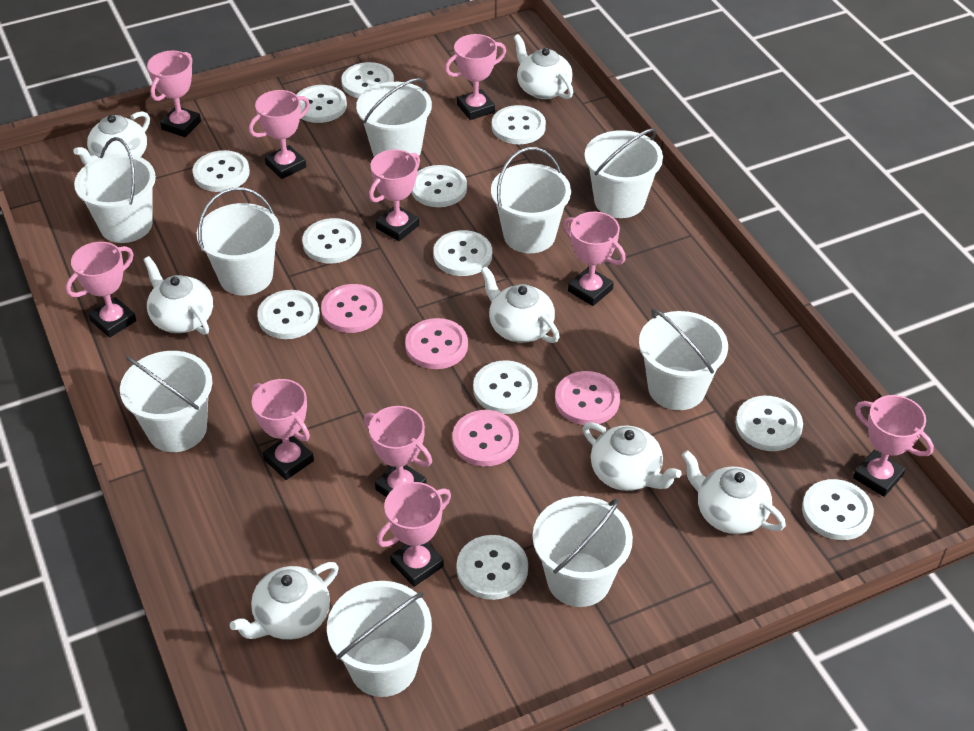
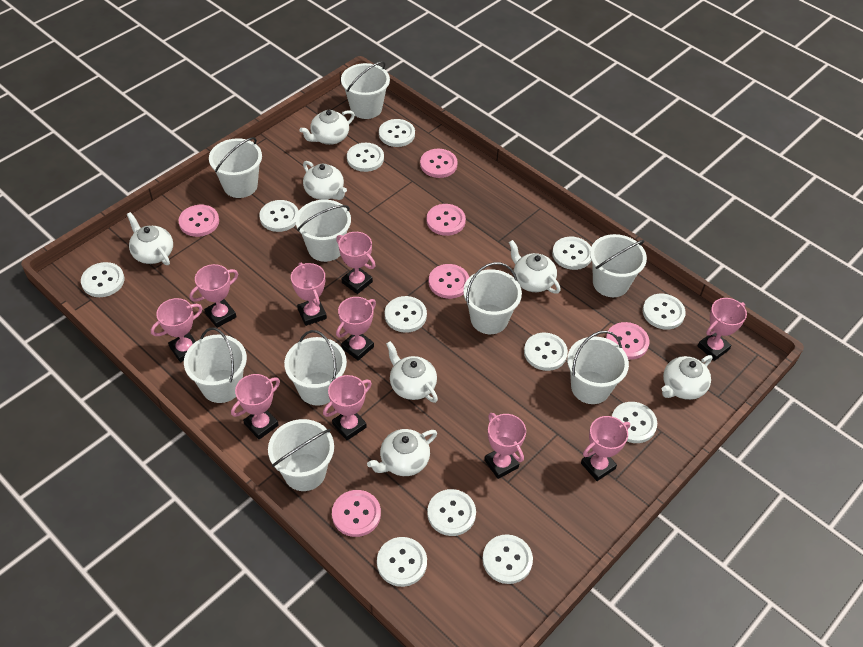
pink button: 4 -> 6

